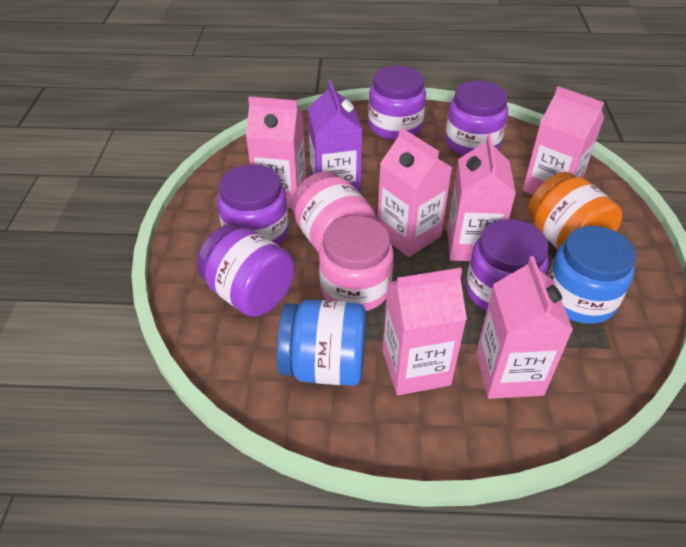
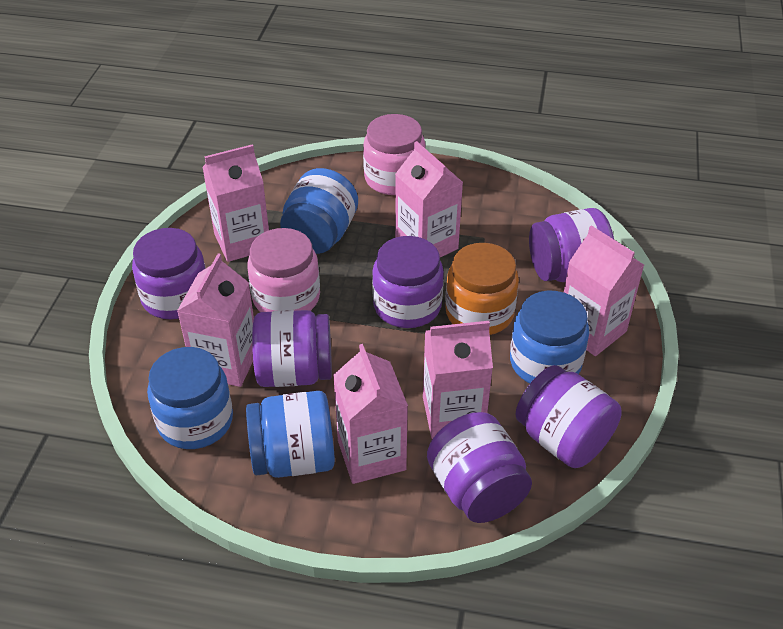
blue jar: 2 -> 4
purple carton: 1 -> 0
purple jar: 5 -> 6

